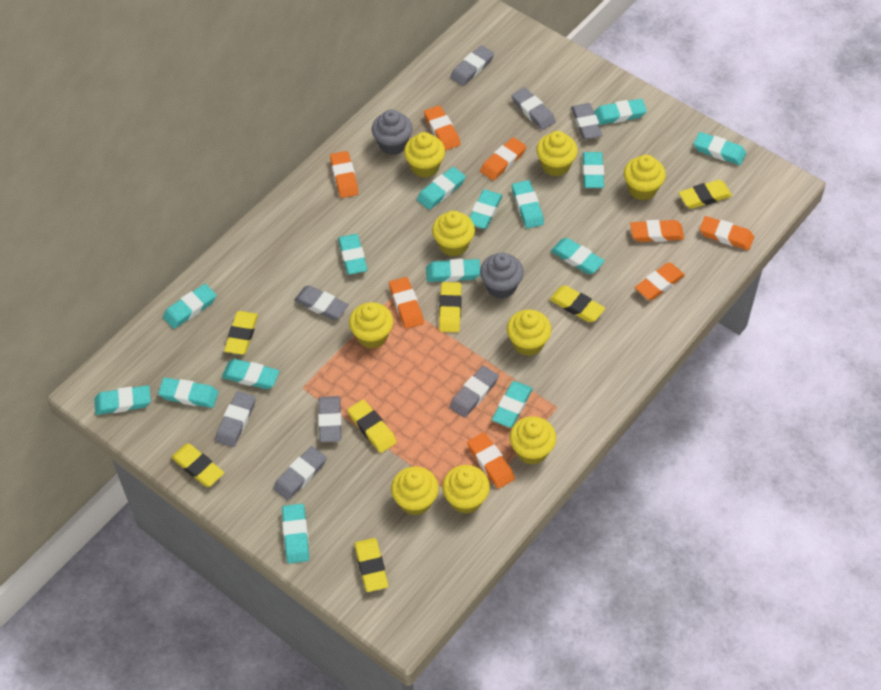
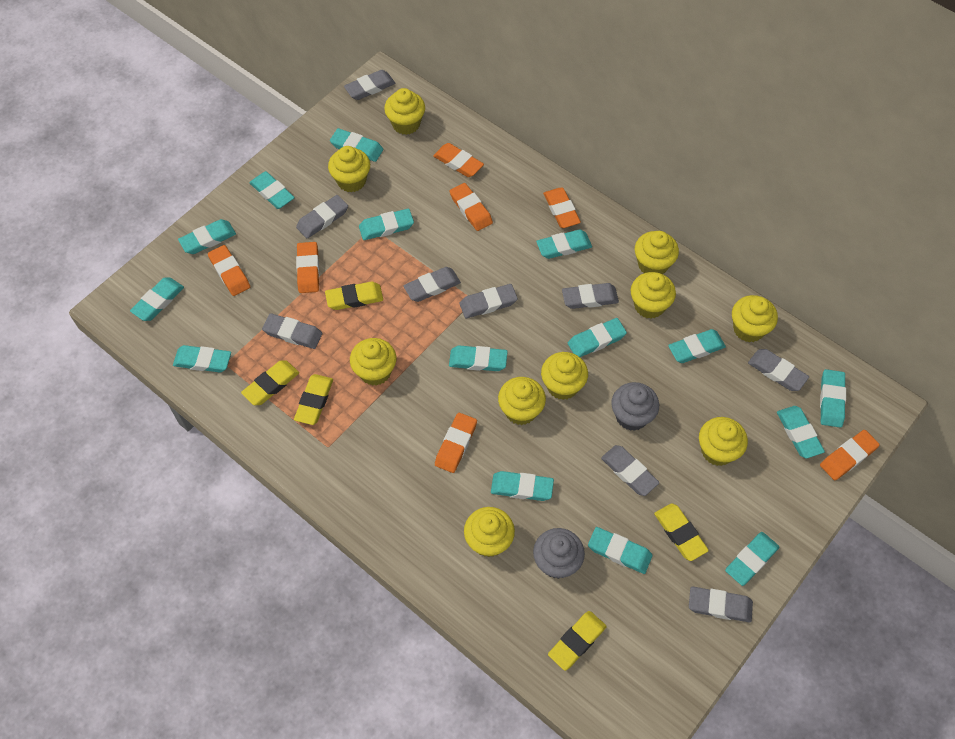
grey eraser: 8 -> 9
orange eraser: 8 -> 7
yellow cupcake: 9 -> 10
yellow eraser: 7 -> 5

